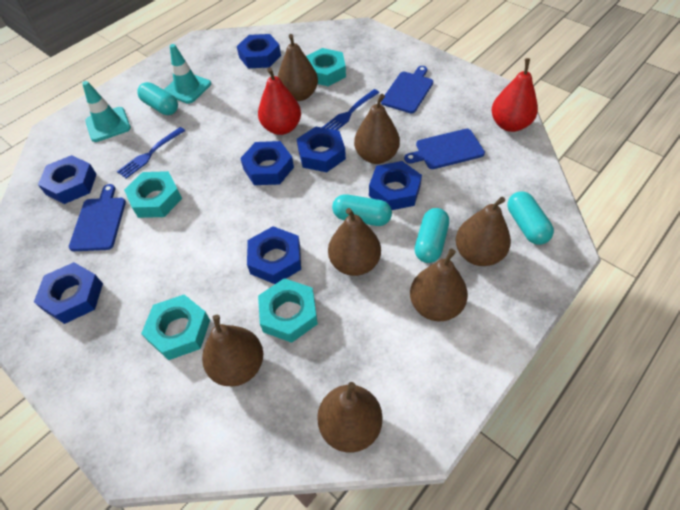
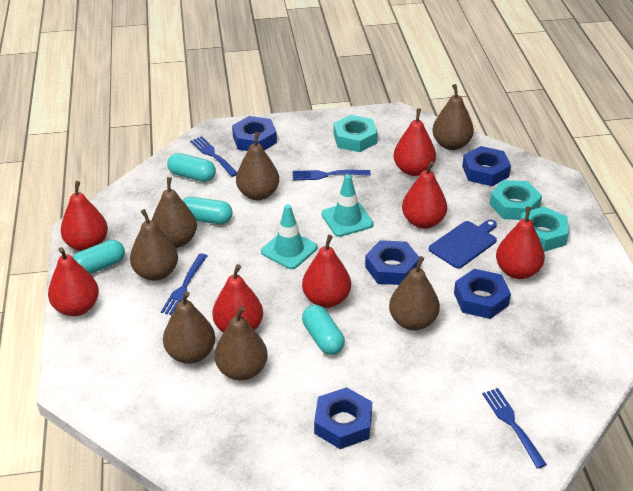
blue cutting board: 3 -> 1
blue fork: 2 -> 4
blue nut: 7 -> 5
red pear: 2 -> 7
turquoise nut: 4 -> 3

